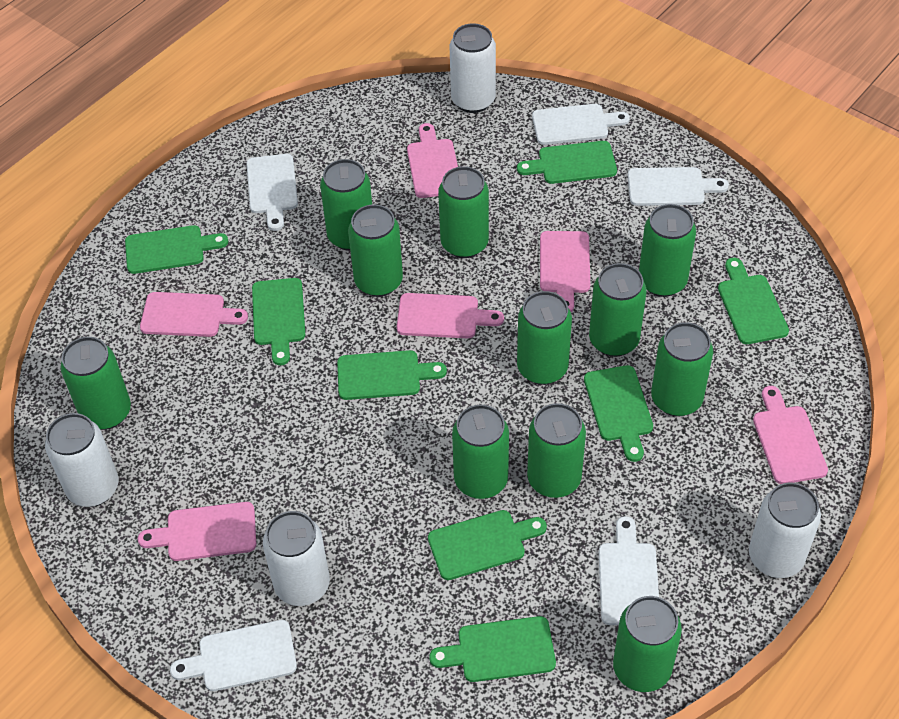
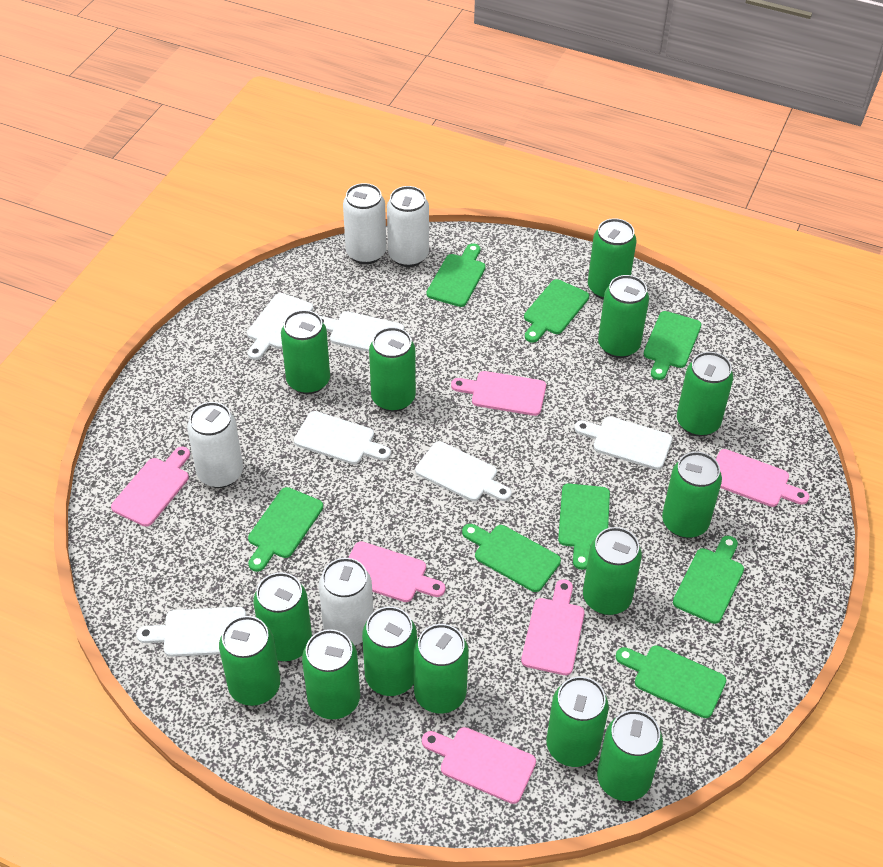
green can: 11 -> 14
white cutting board: 5 -> 6

